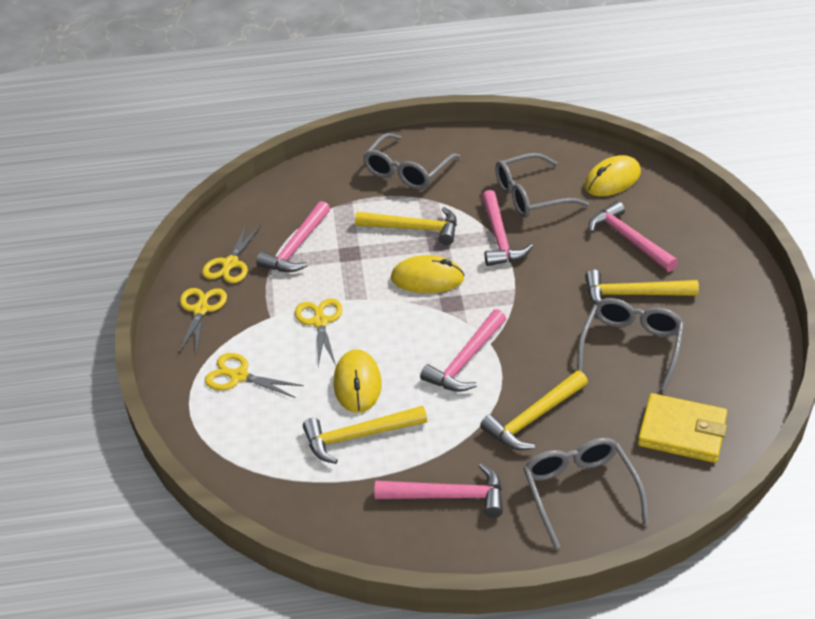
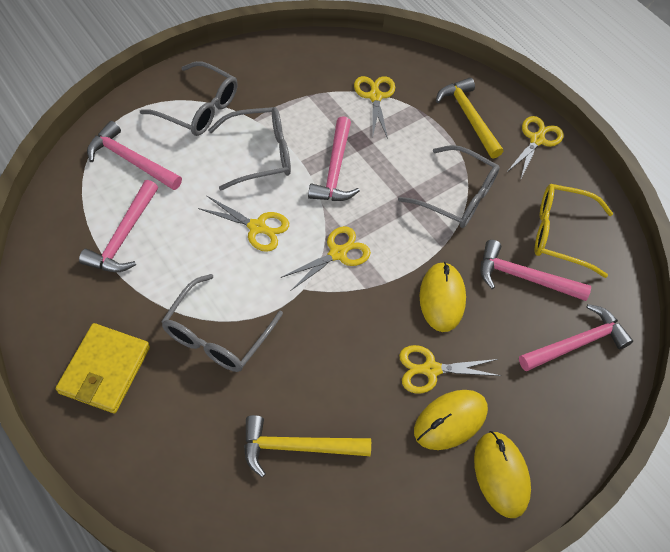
yellow glasses: 0 -> 1
yellow hammer: 4 -> 2
yellow scissors: 4 -> 5

